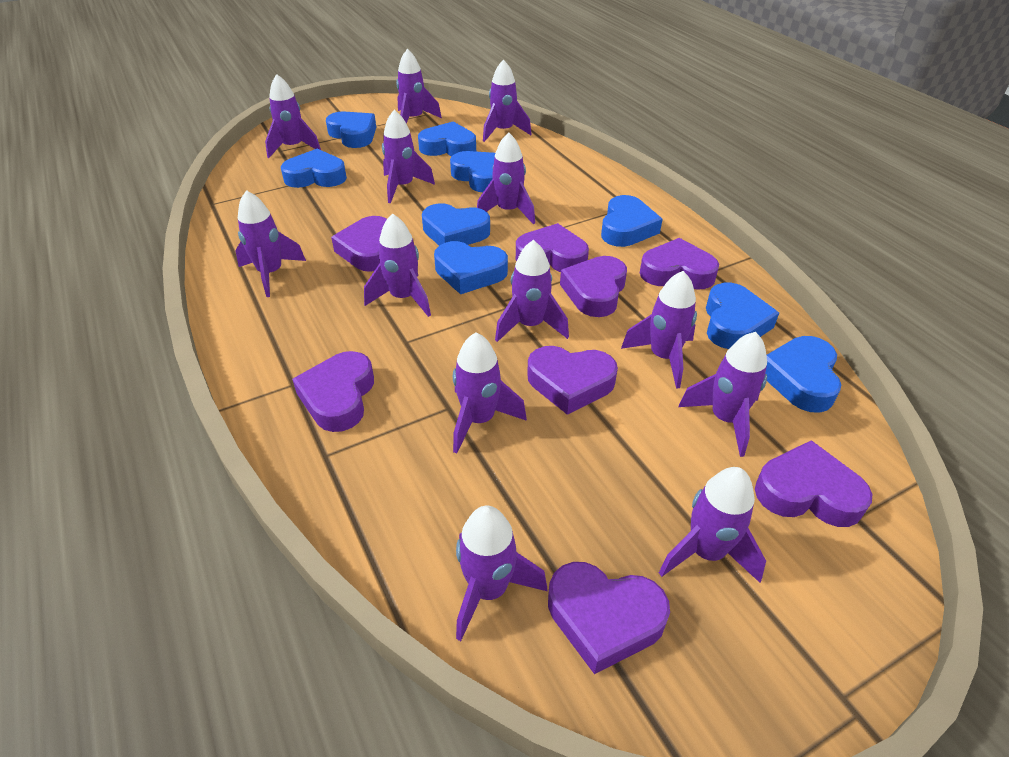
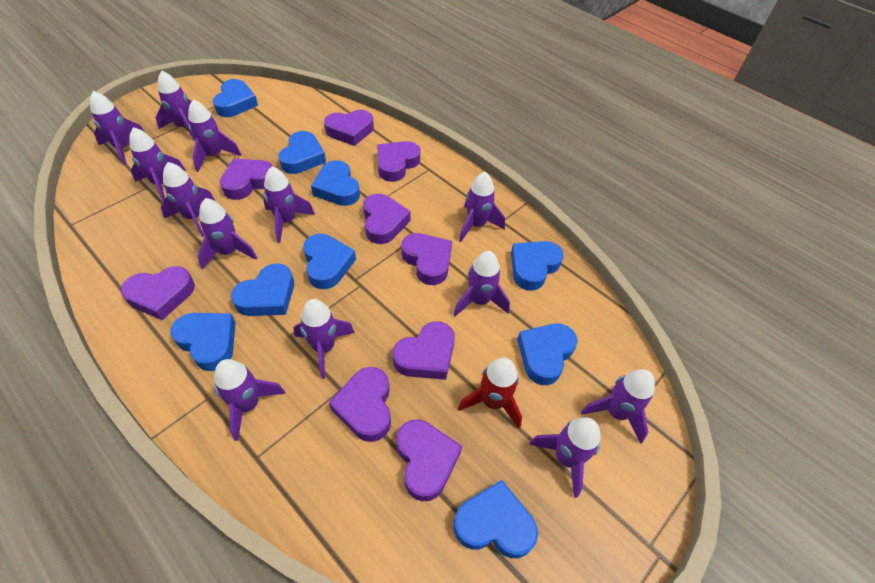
purple heart: 8 -> 9
red rocket: 0 -> 1

